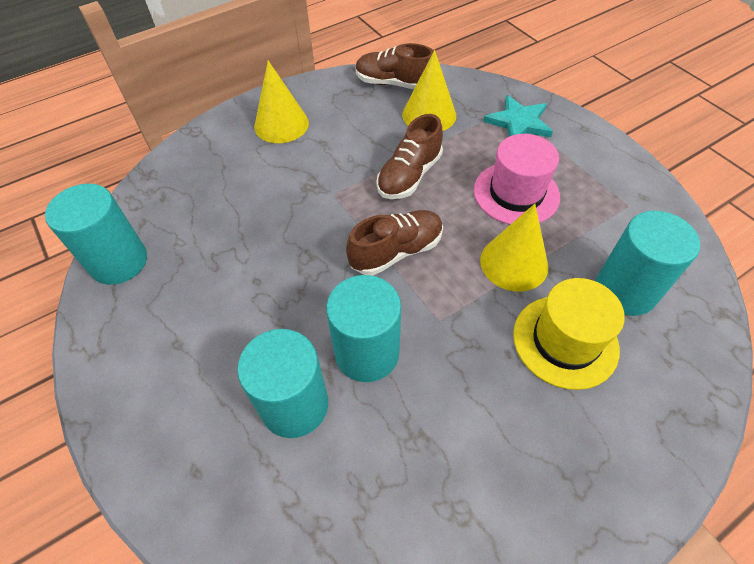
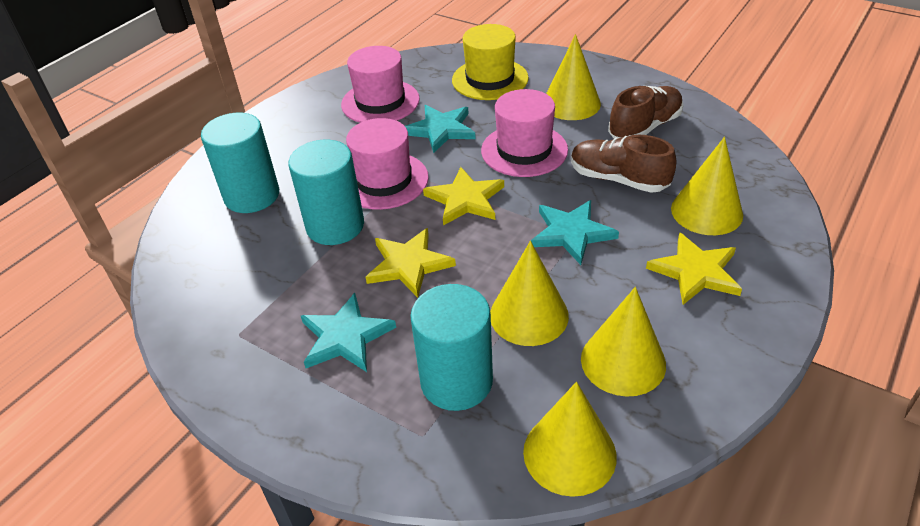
brown shoe: 3 -> 2
pink hat: 1 -> 3
turquoise cylinder: 4 -> 3
turquoise star: 1 -> 3
yellow cone: 3 -> 5
yellow star: 0 -> 3

